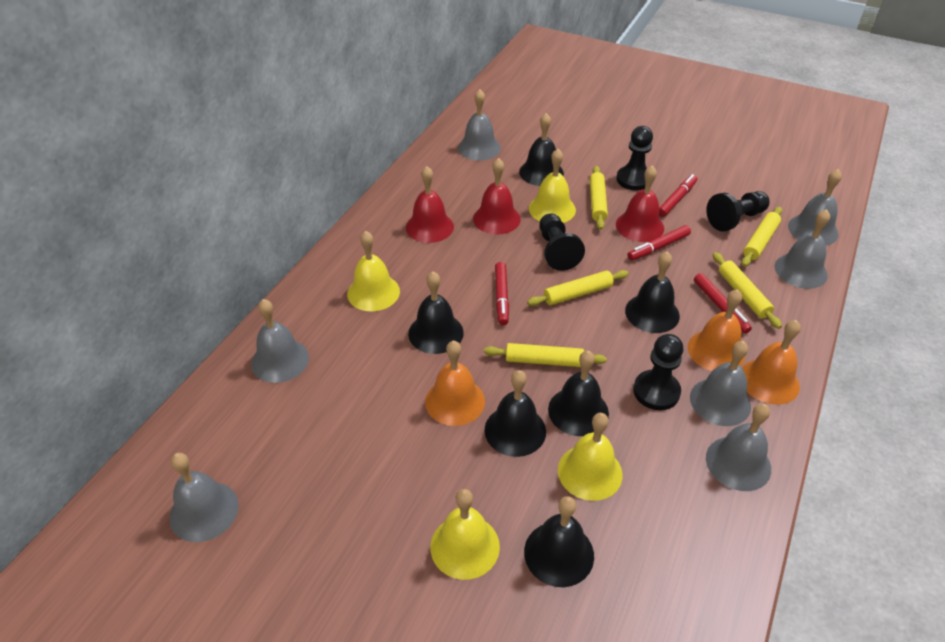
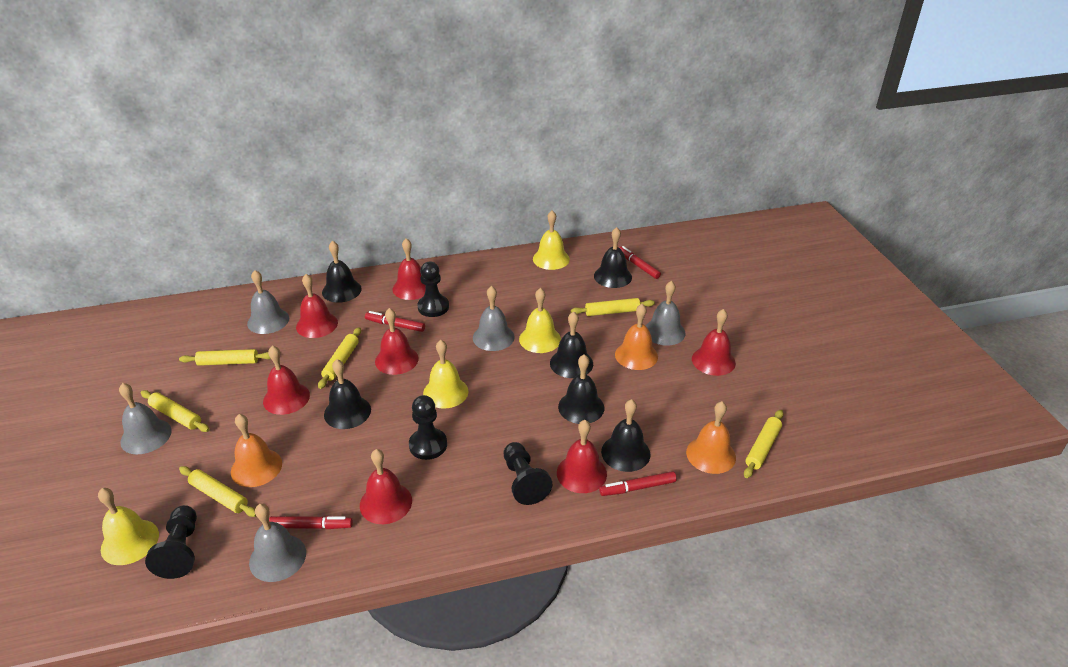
grey bell: 7 -> 5
red bell: 3 -> 7
yellow rolling pin: 5 -> 6

